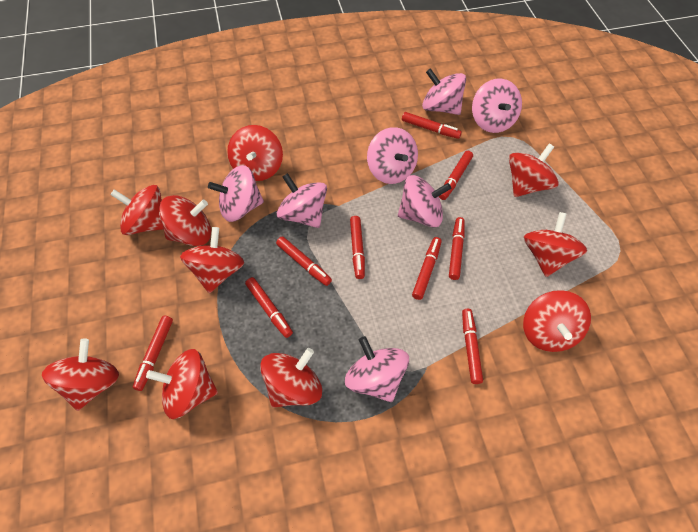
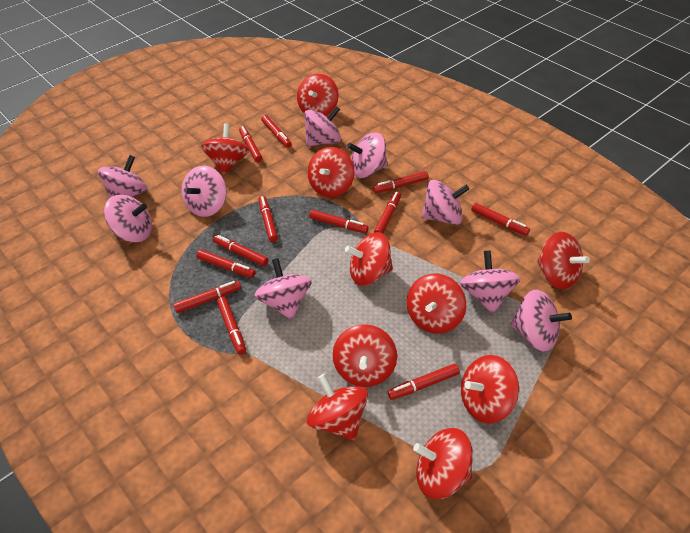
pink spinning top: 7 -> 9
red marker: 9 -> 12

